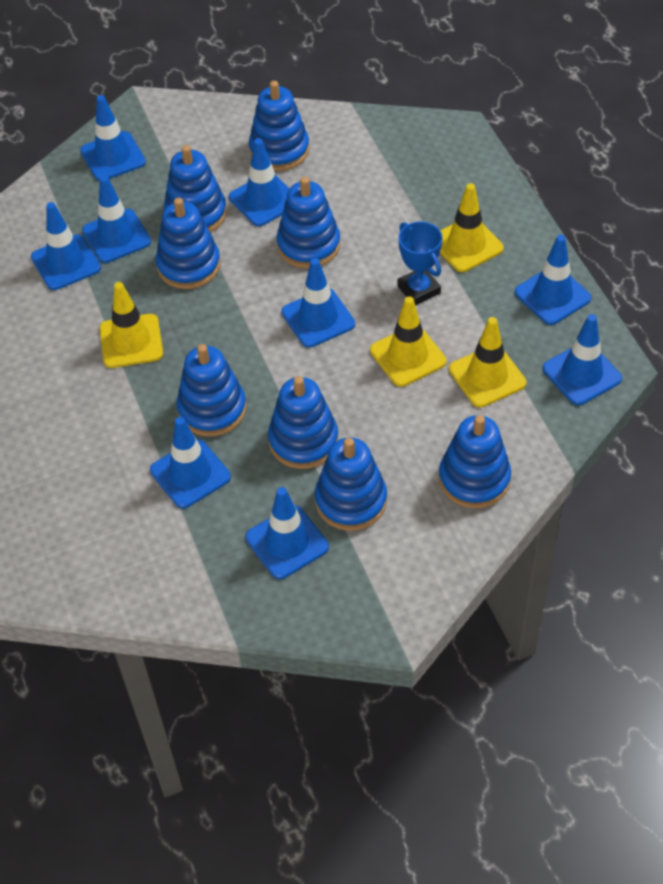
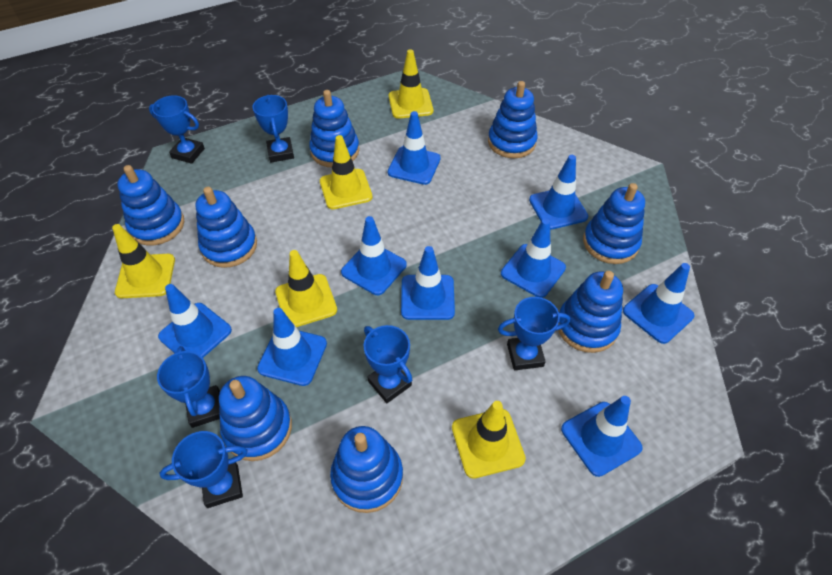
blue trophy: 1 -> 6
yellow traffic cone: 4 -> 5

